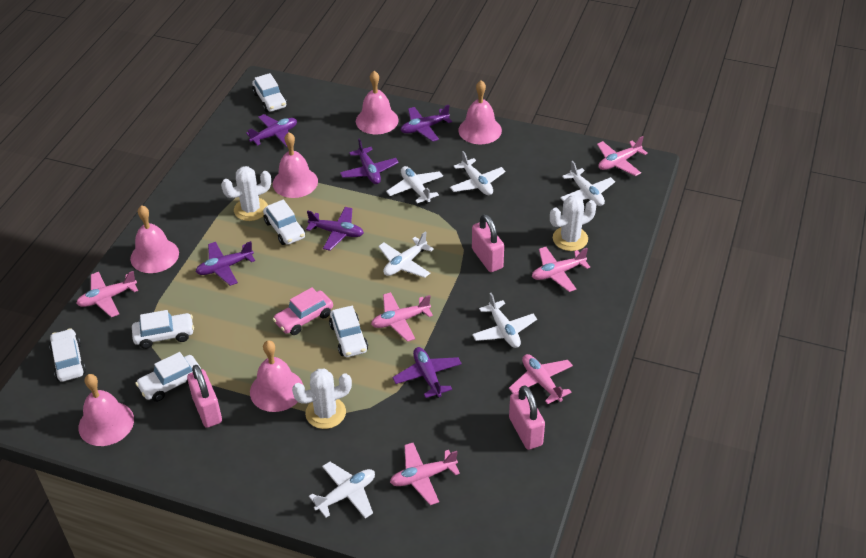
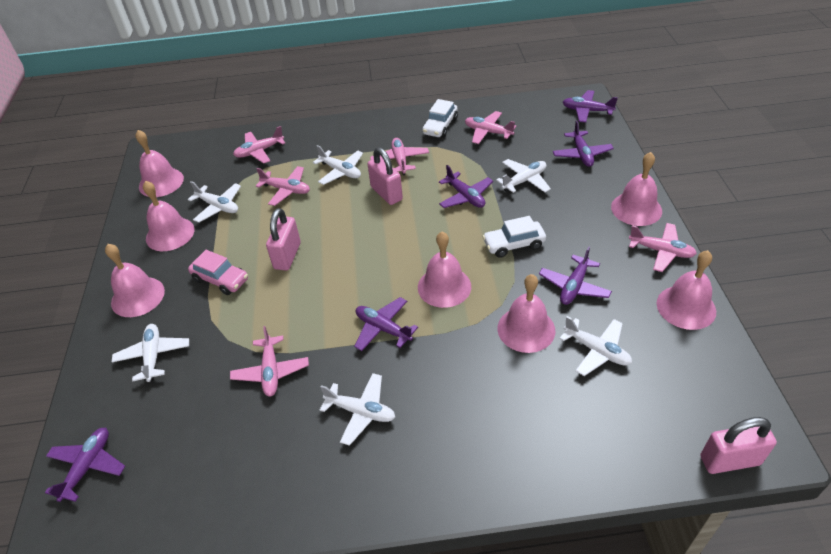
pink bell: 6 -> 7
white cactus: 3 -> 0
white car: 6 -> 2

